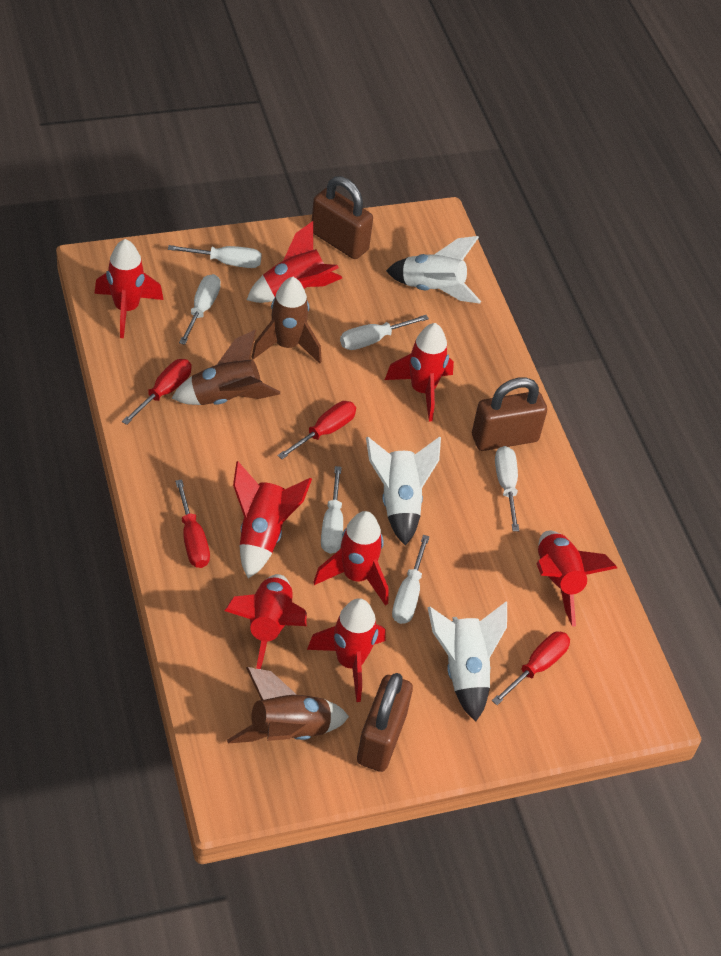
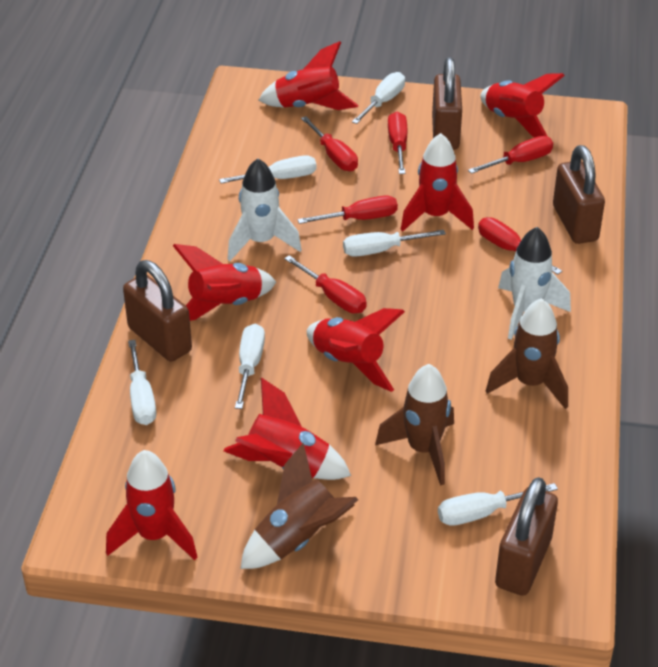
brown padlock: 3 -> 4
red rocket: 8 -> 7
red screwdriver: 4 -> 6
white rocket: 3 -> 2

